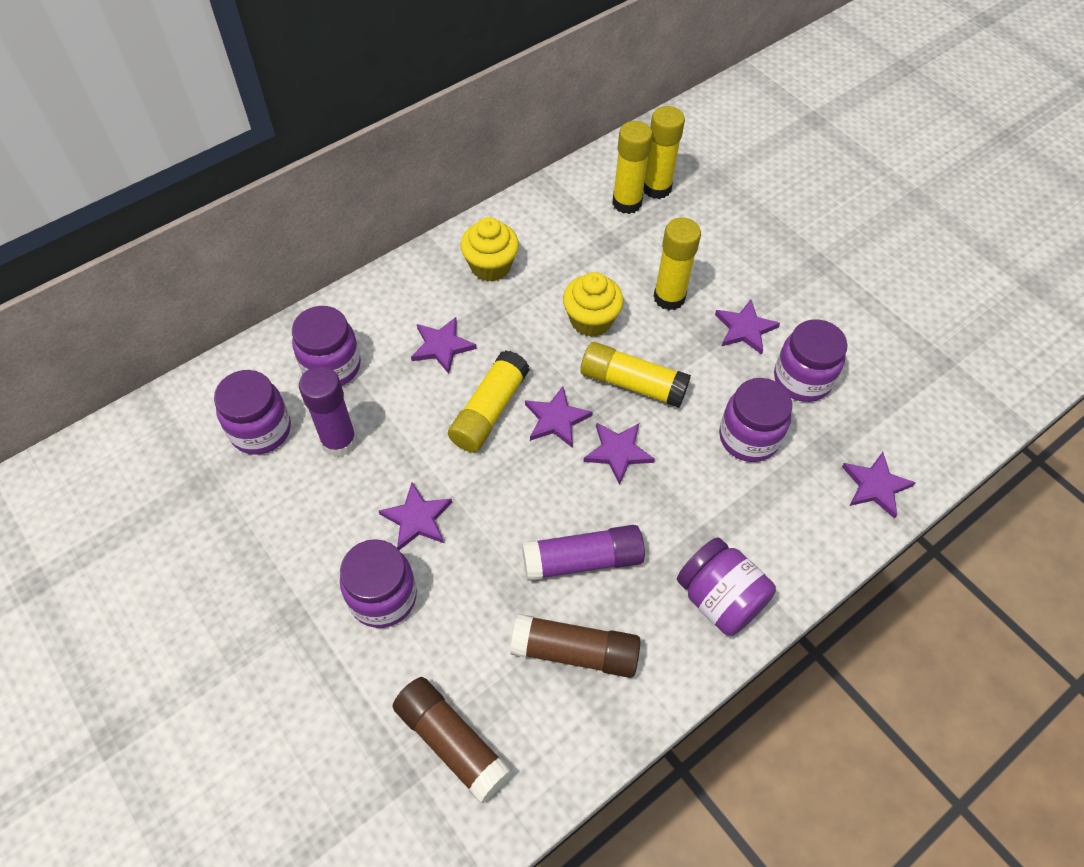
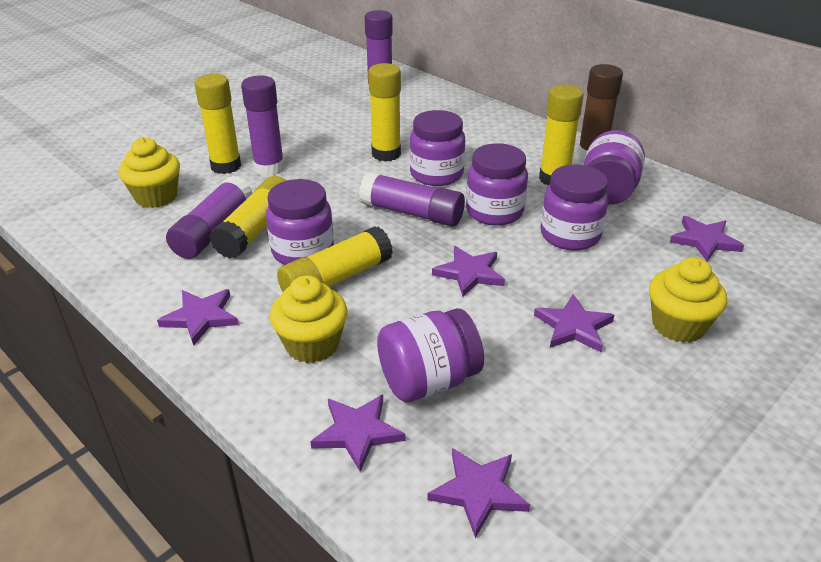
brown glue stick: 2 -> 1
purple glue stick: 2 -> 4
yellow cupcake: 2 -> 3

